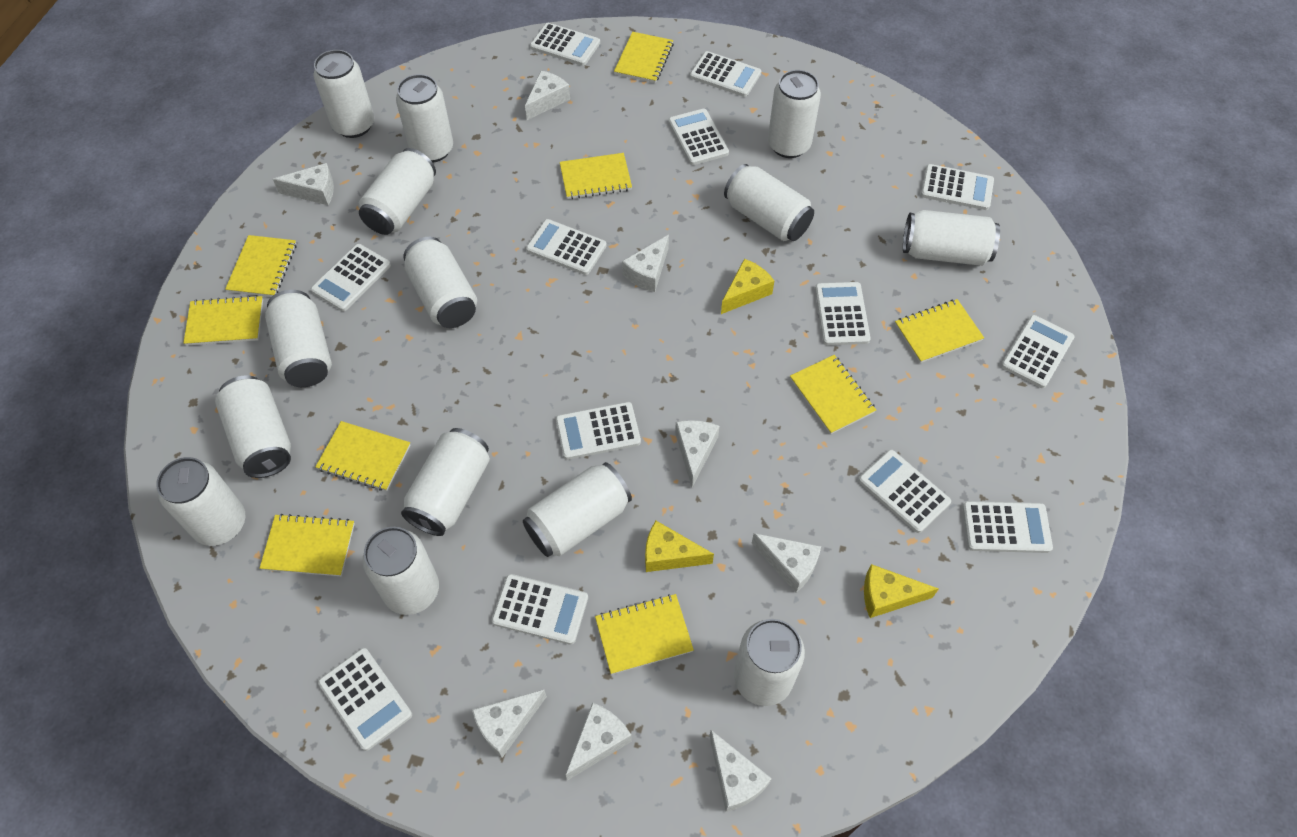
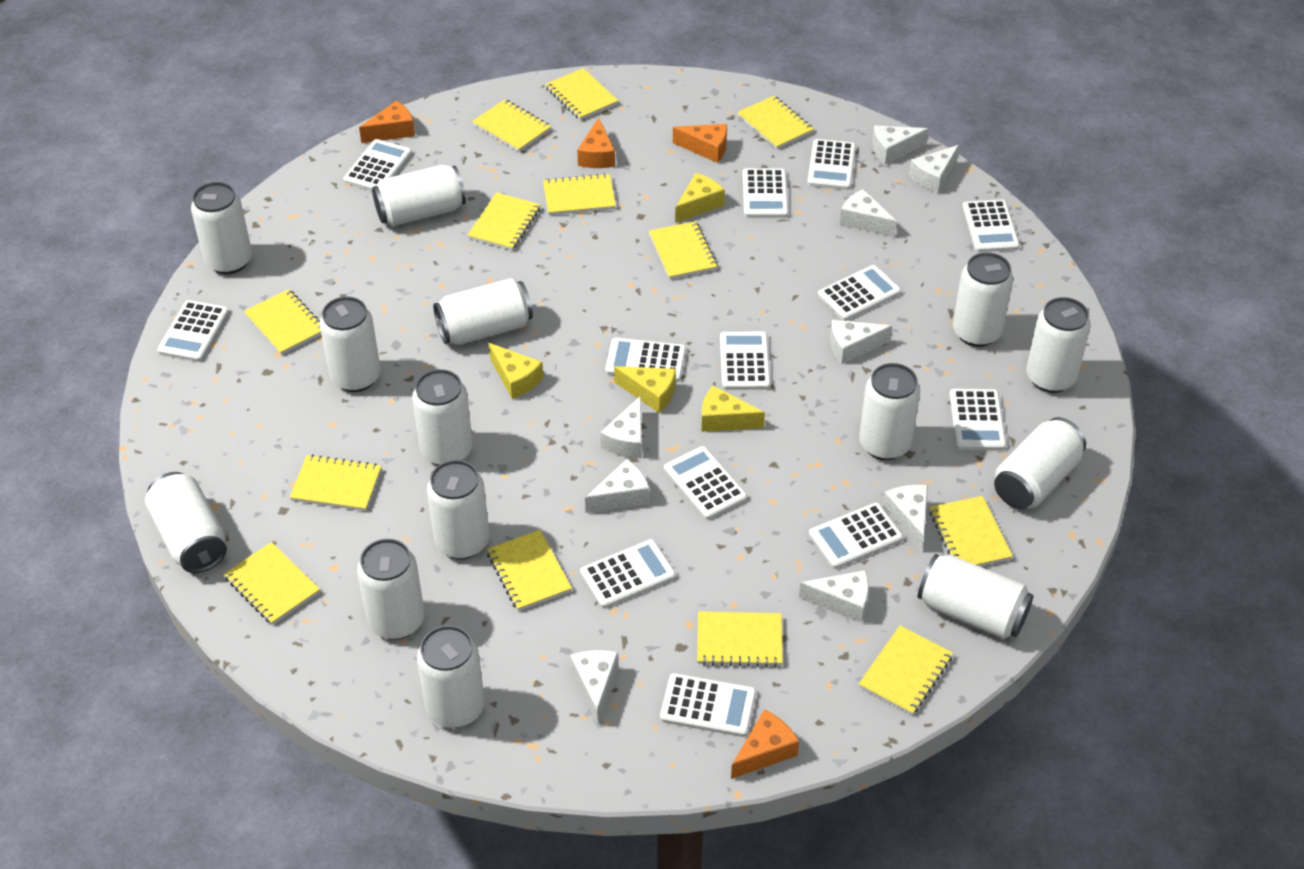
orange cheese: 0 -> 4
white cheese: 8 -> 9
yellow cheese: 3 -> 4
yellow notebook: 9 -> 13

